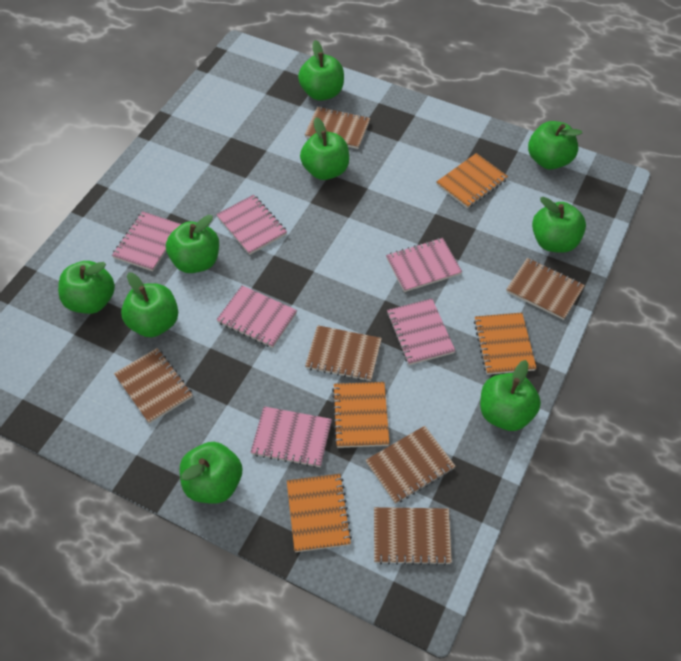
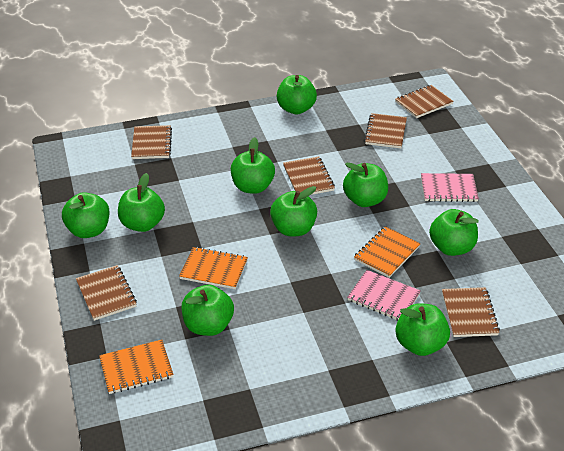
orange notebook: 4 -> 3
pink notebook: 6 -> 2

